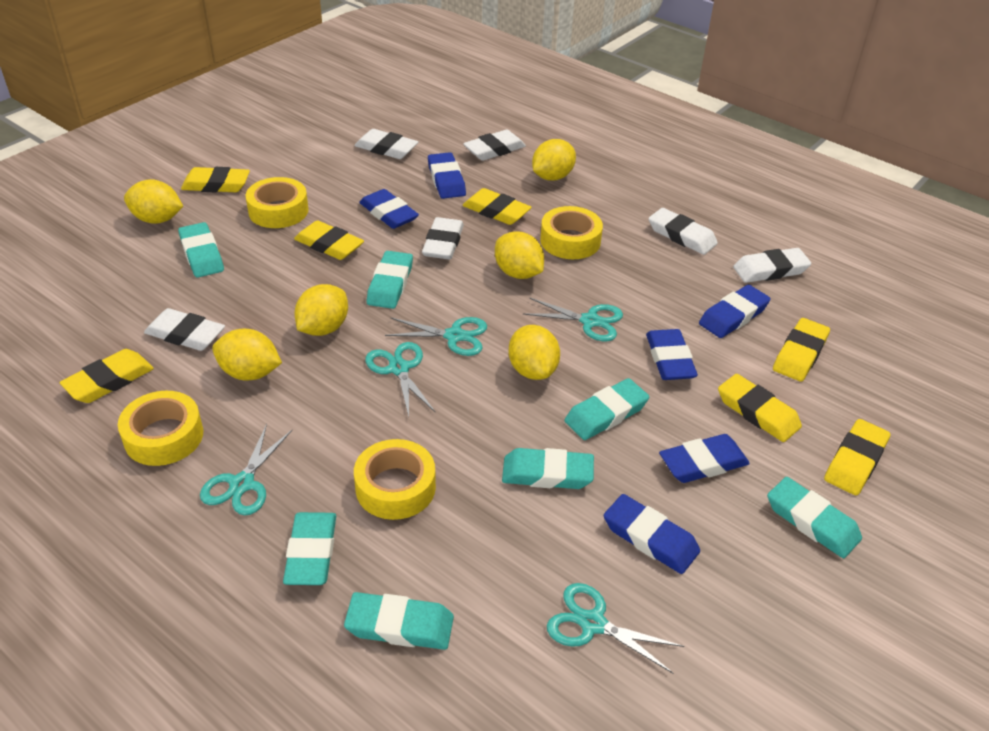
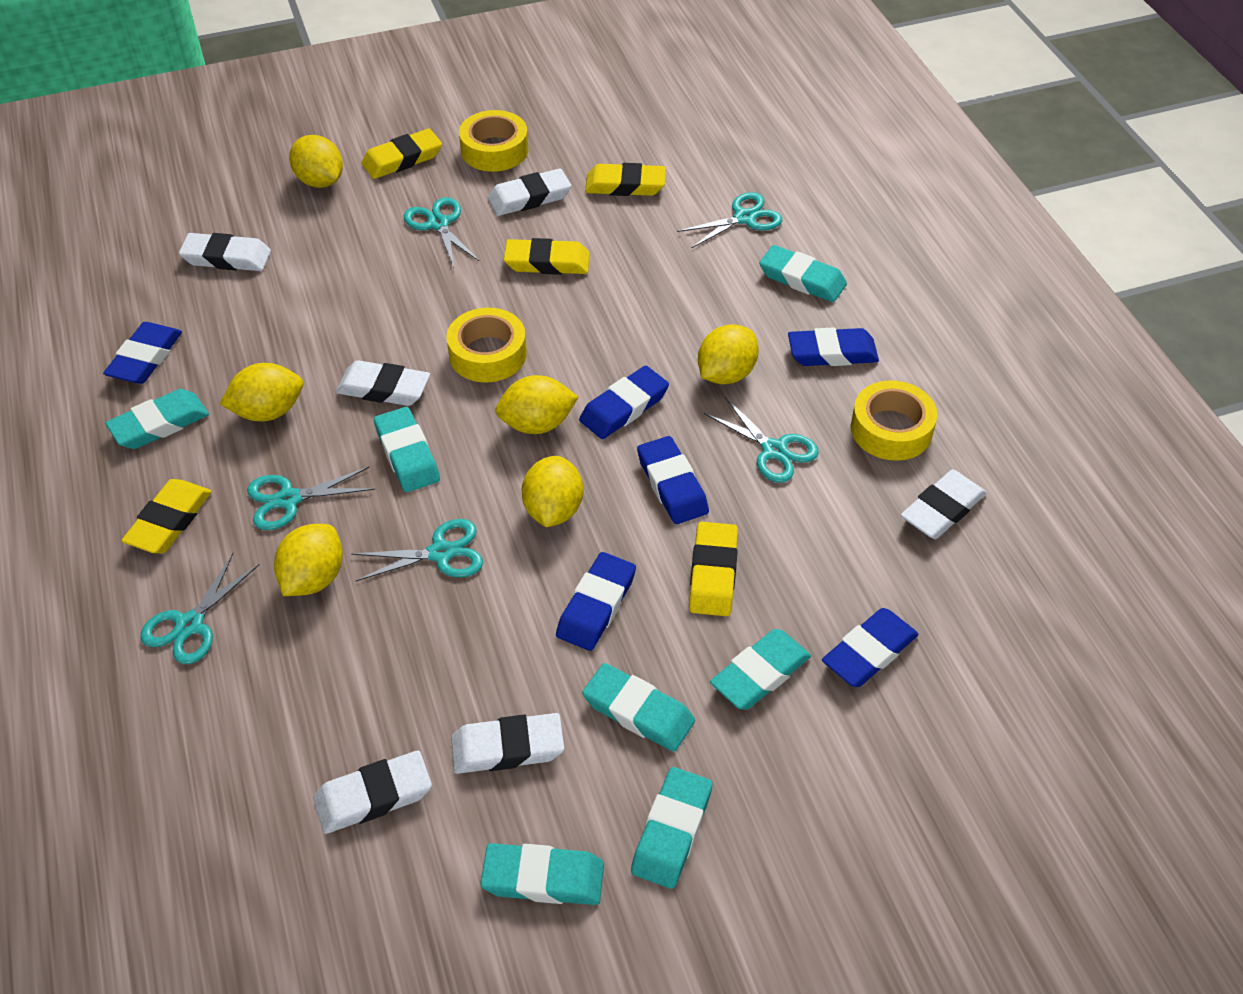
turquoise scissors: 5 -> 6
yellow eraser: 7 -> 5
yellow tape: 4 -> 3

